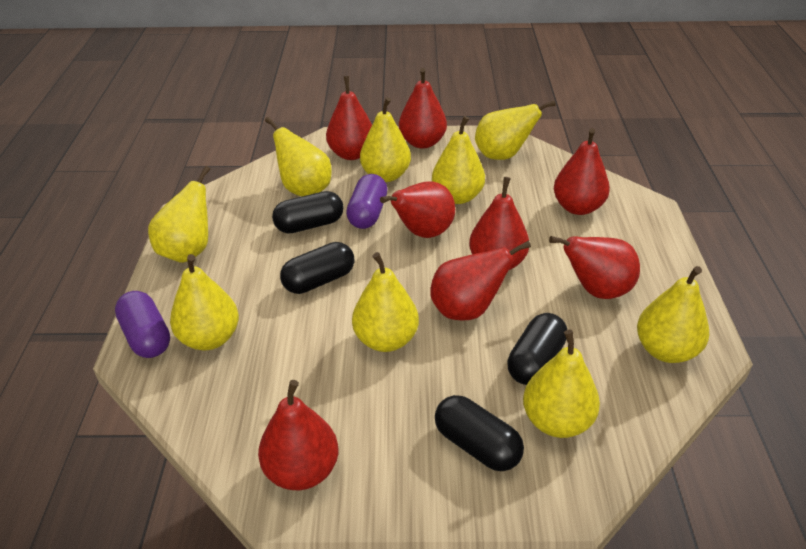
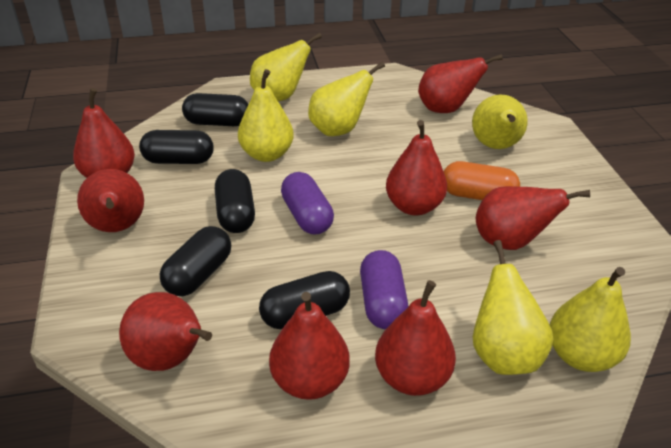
black capsule: 4 -> 5
orange capsule: 0 -> 1
yellow pear: 9 -> 6

